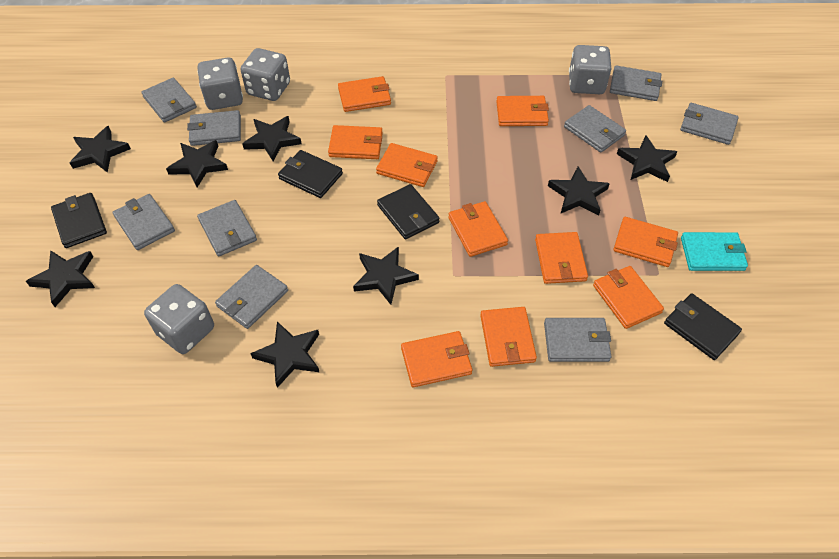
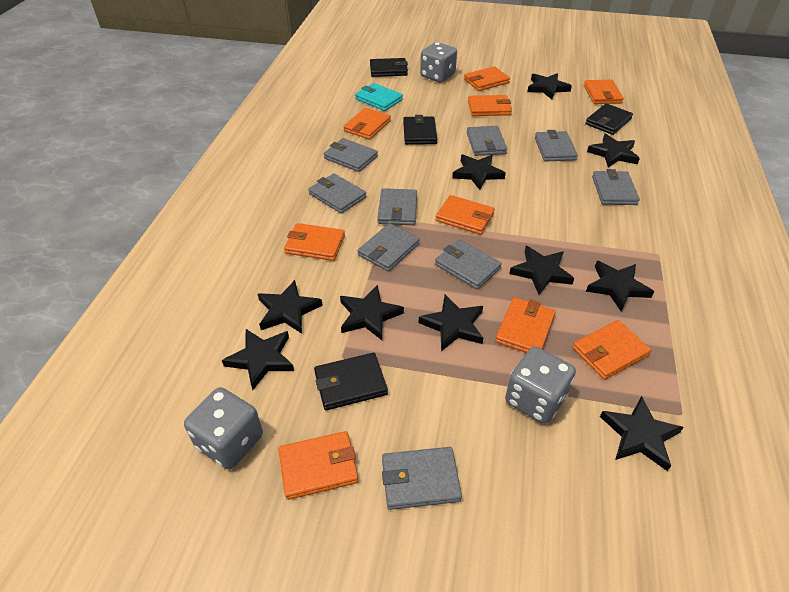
black star: 8 -> 10
grey dice: 4 -> 3
orange wallet: 10 -> 9

